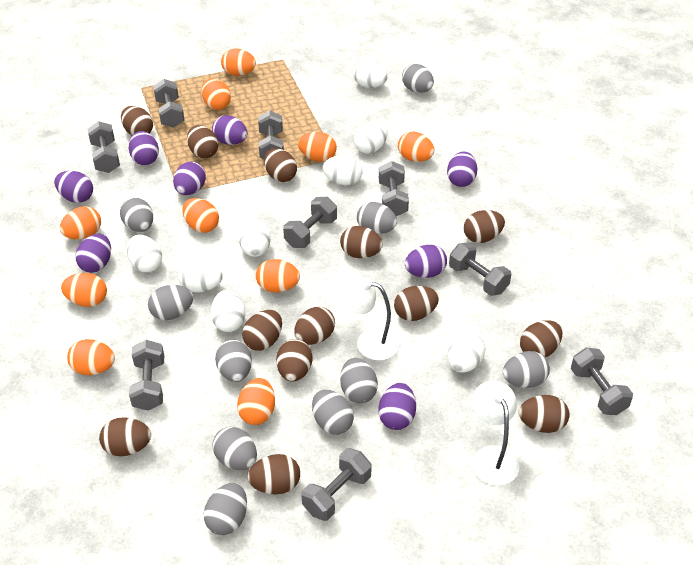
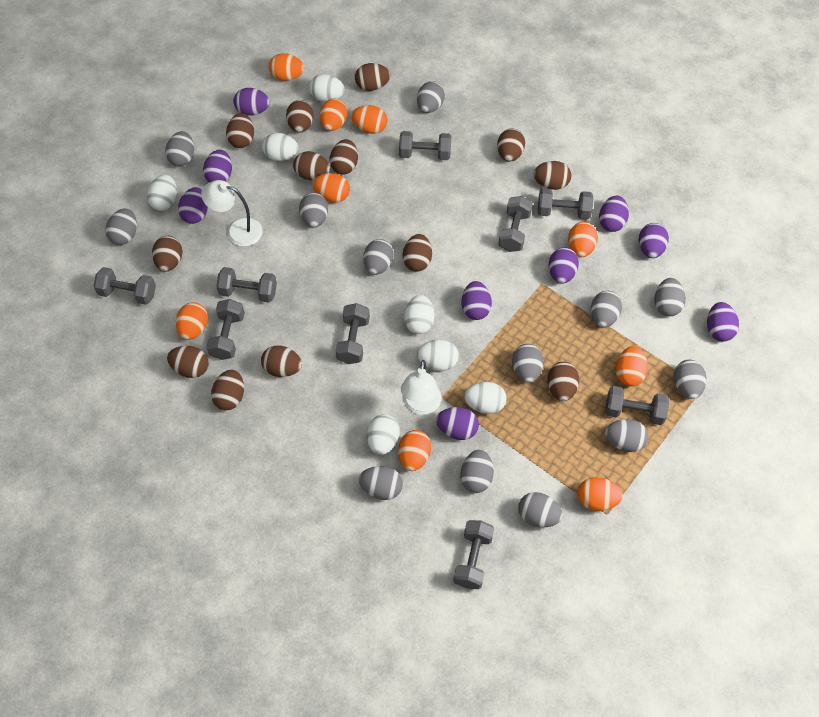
grey egg: 10 -> 13
orange egg: 10 -> 9
purple egg: 8 -> 9
white egg: 8 -> 7

